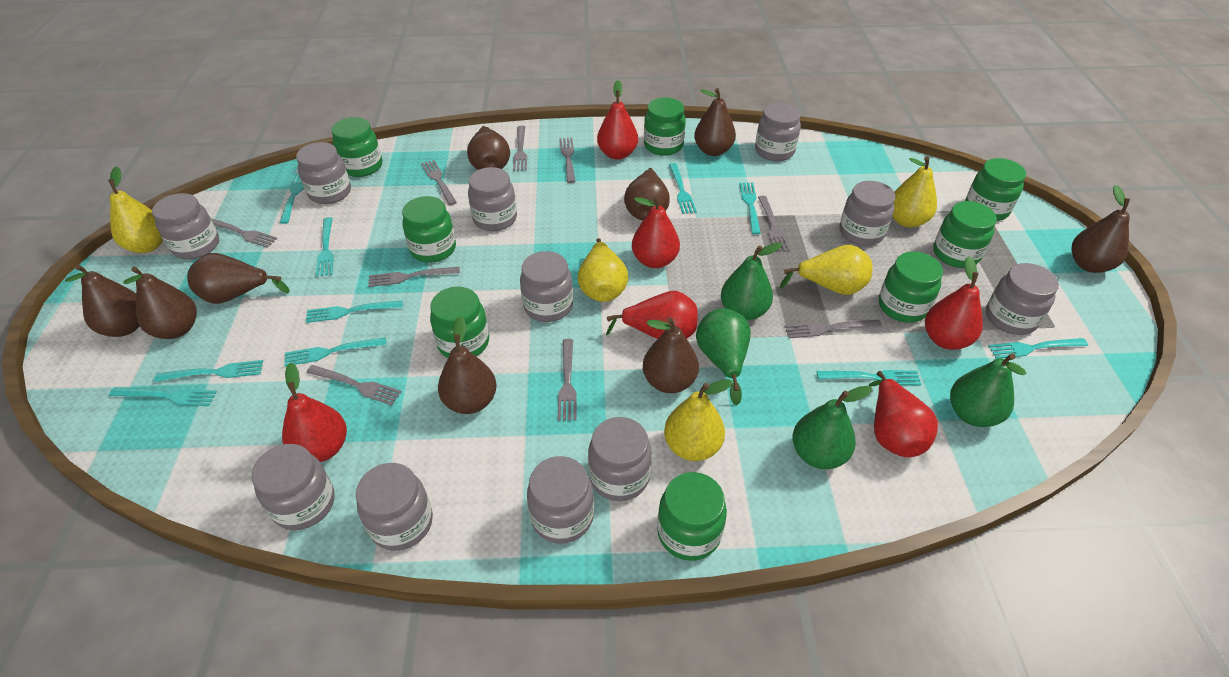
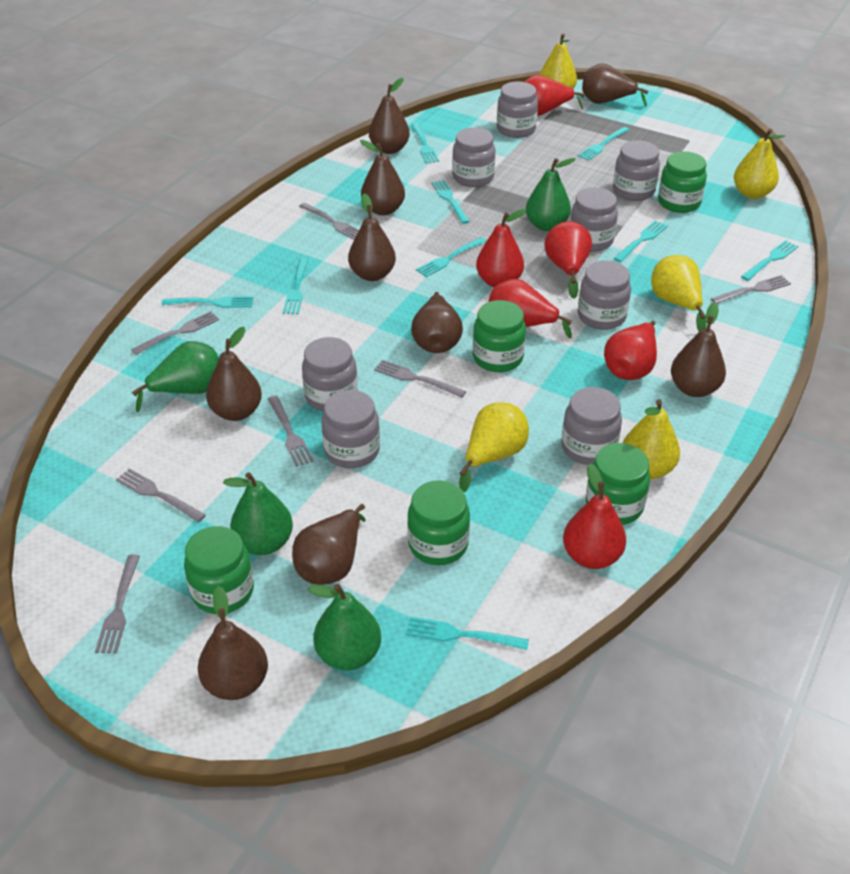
green jar: 8 -> 5
grey fork: 9 -> 7
grey jar: 11 -> 8
turquoise fork: 10 -> 9

